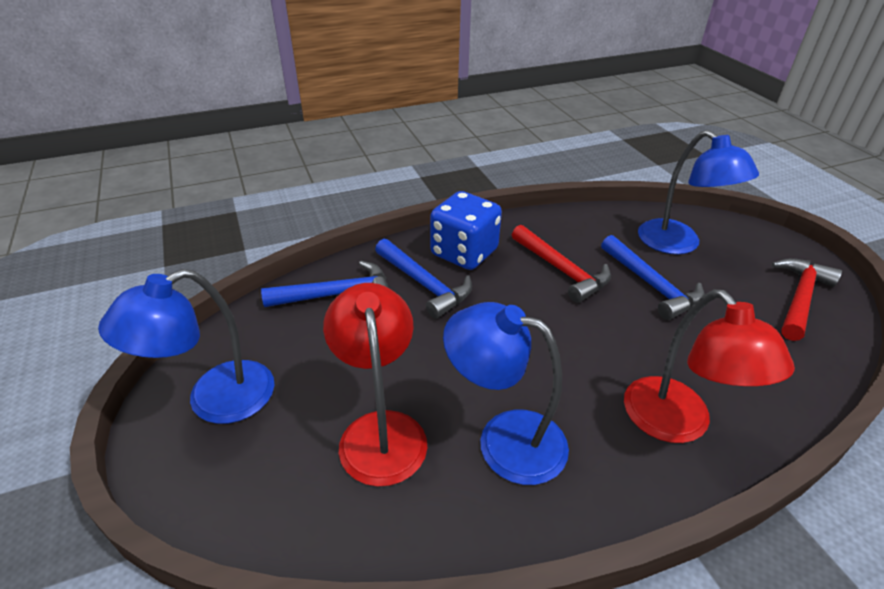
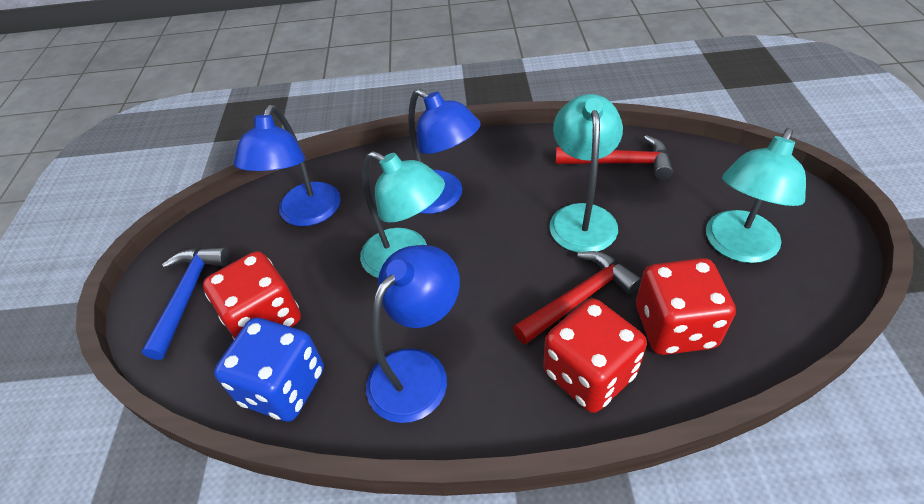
blue hammer: 3 -> 1
red dice: 0 -> 3
red lamp: 2 -> 0
turquoise lamp: 0 -> 3

